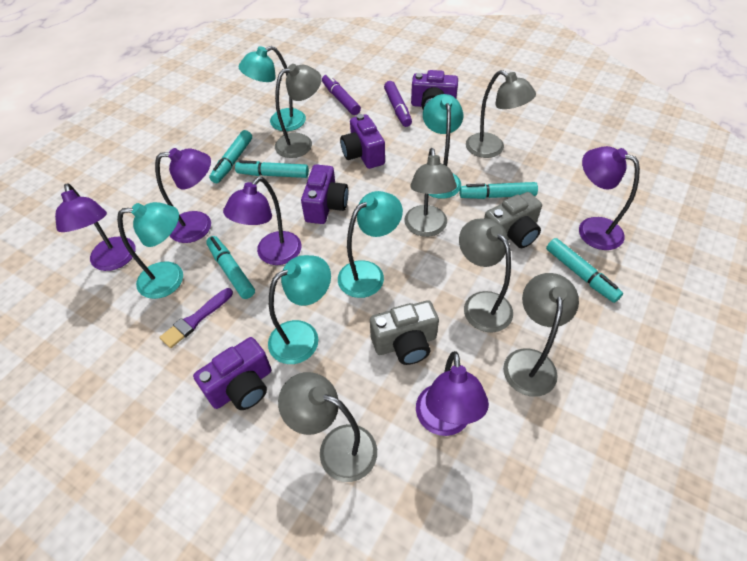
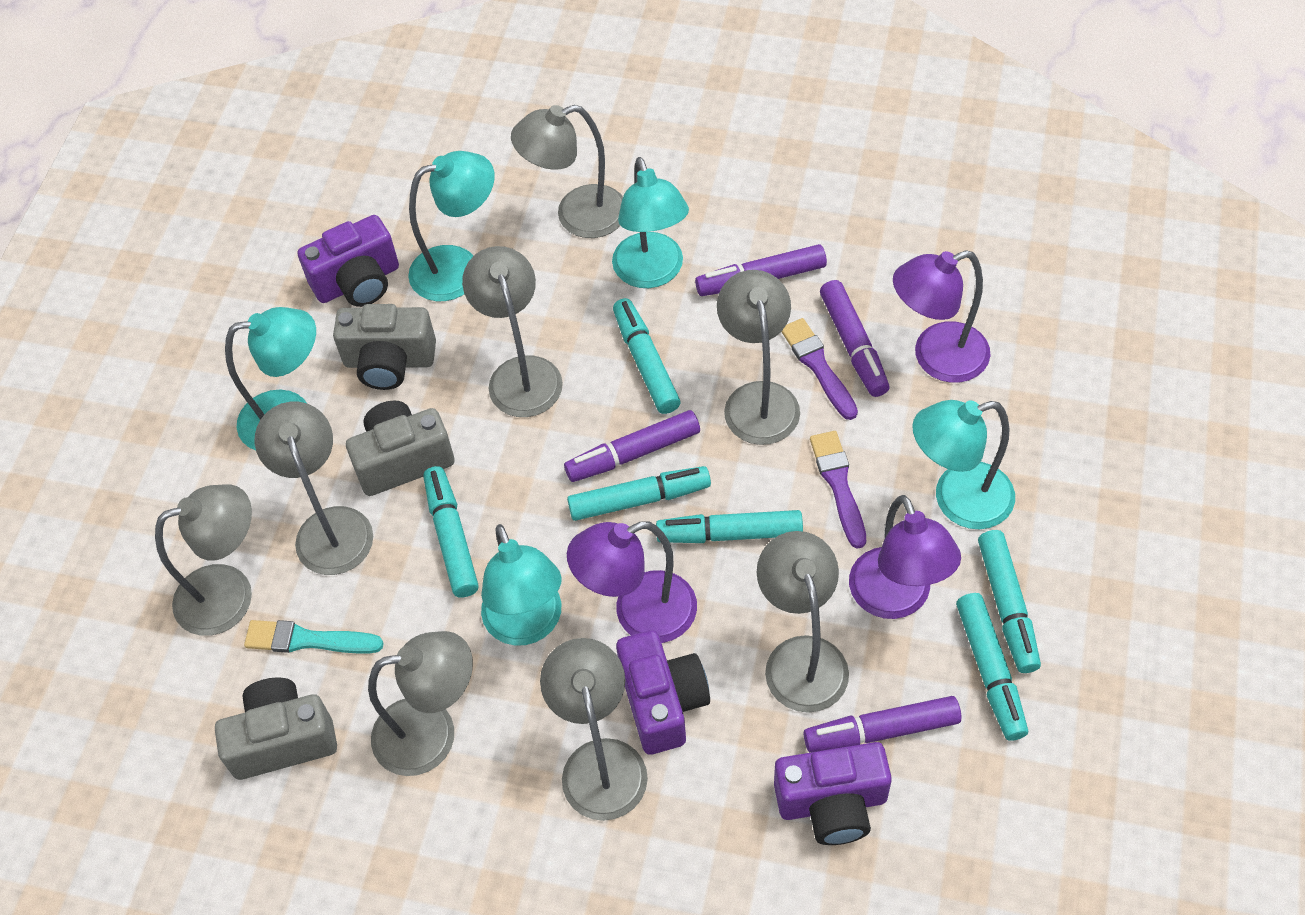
grey camera: 2 -> 3
grey lamp: 6 -> 8
purple brush: 1 -> 2
purple camera: 4 -> 3
purple lamp: 5 -> 3
purple marker: 2 -> 4
turquoise brush: 0 -> 1
turquoise marker: 5 -> 6

